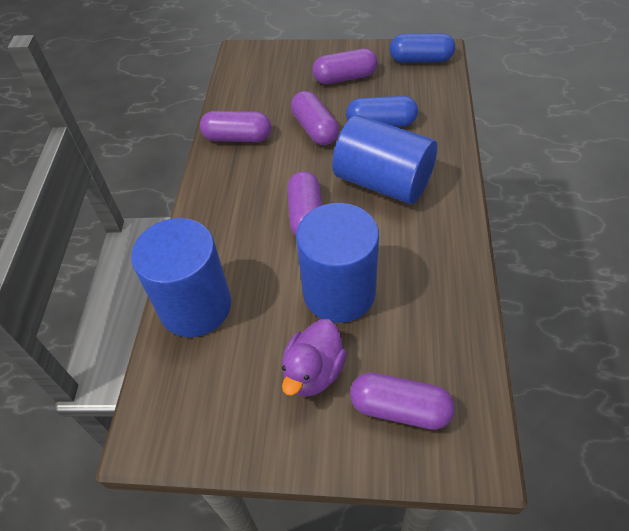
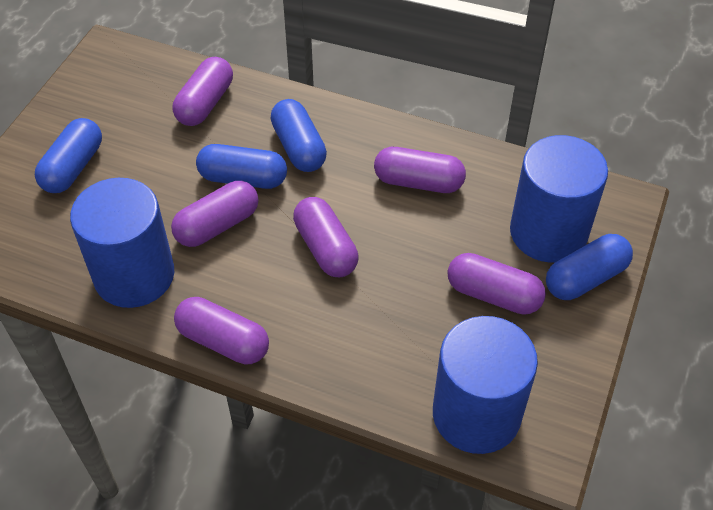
blue capsule: 2 -> 4
purple capsule: 5 -> 6
purple duck: 1 -> 0

